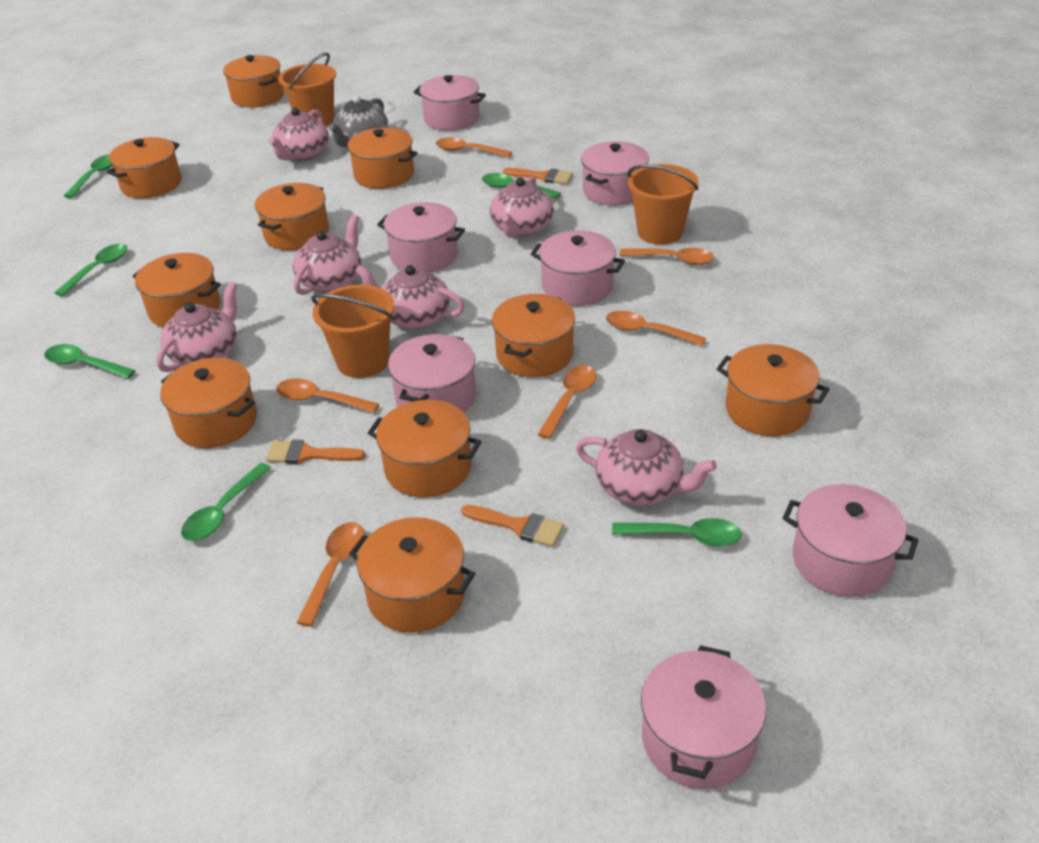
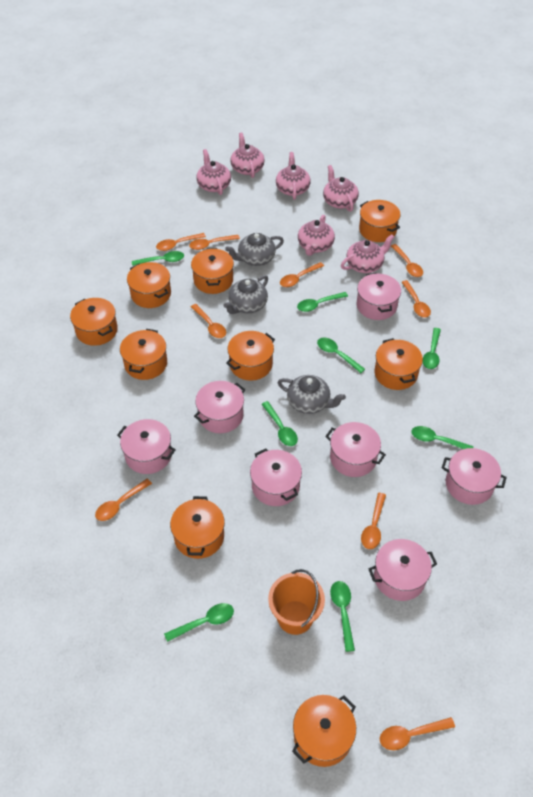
green spoon: 6 -> 8
grey teapot: 1 -> 3
orange brush: 3 -> 0
orange bucket: 3 -> 1
orange pot: 10 -> 9
orange spoon: 6 -> 9

